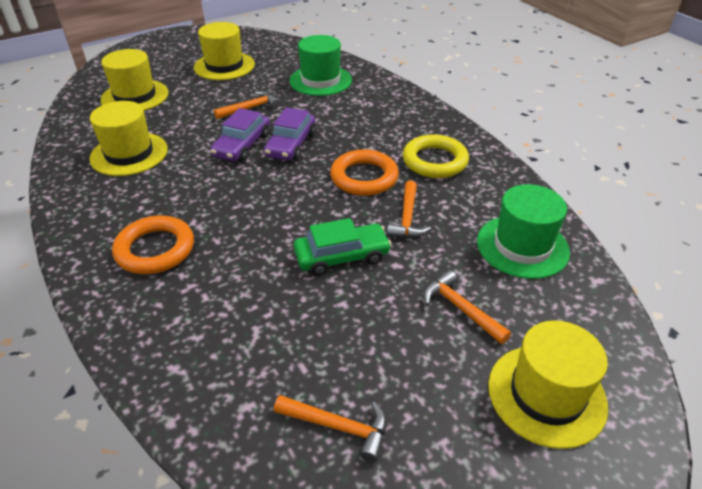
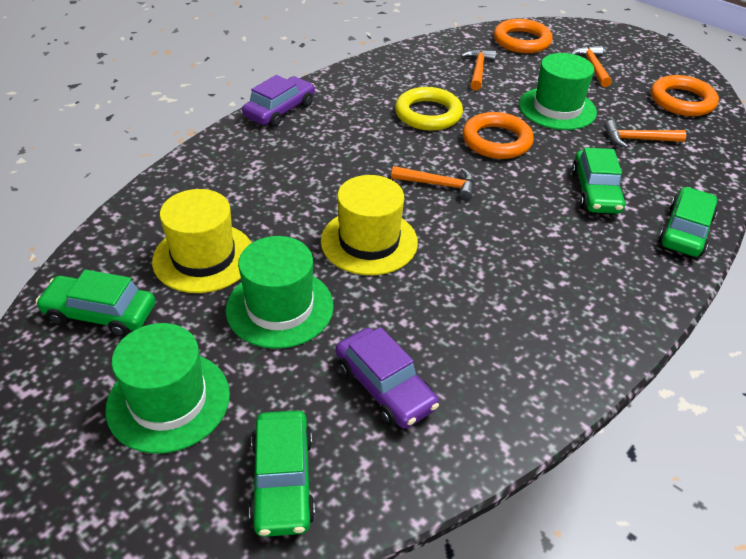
green car: 1 -> 4
green hat: 2 -> 3
orange ring: 2 -> 3
yellow hat: 4 -> 2

